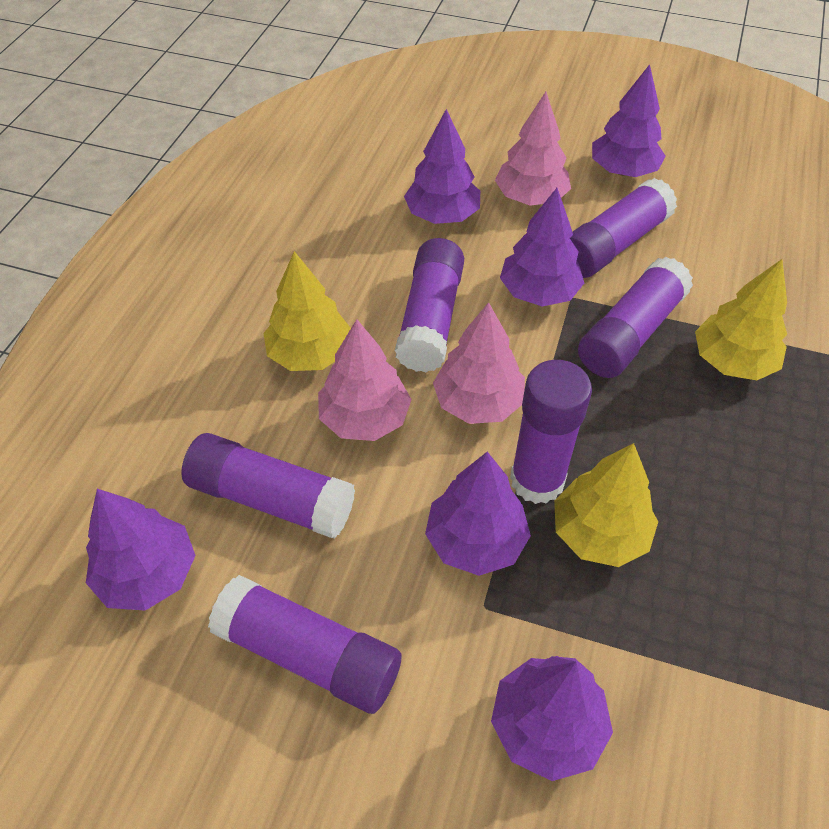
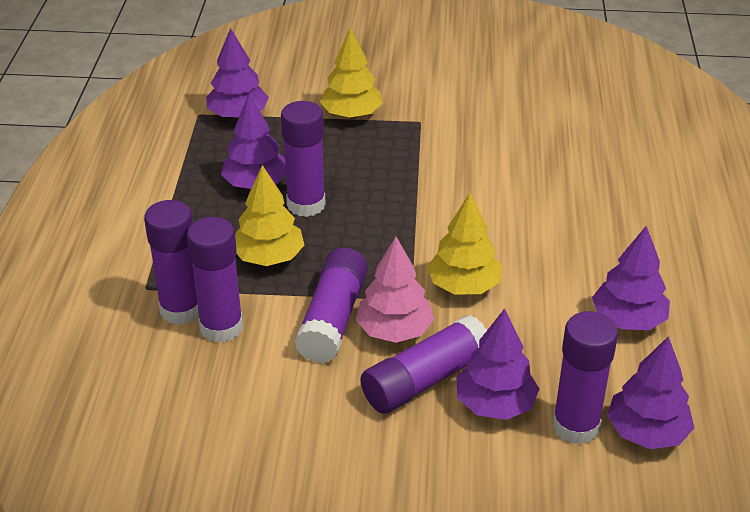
pink tree: 3 -> 1
purple tree: 6 -> 5

